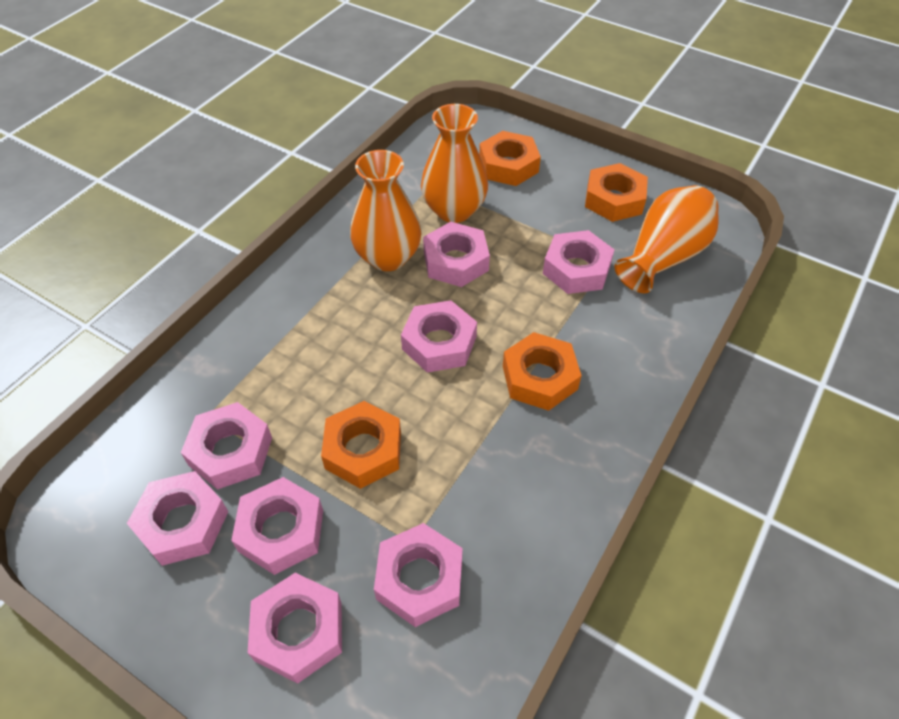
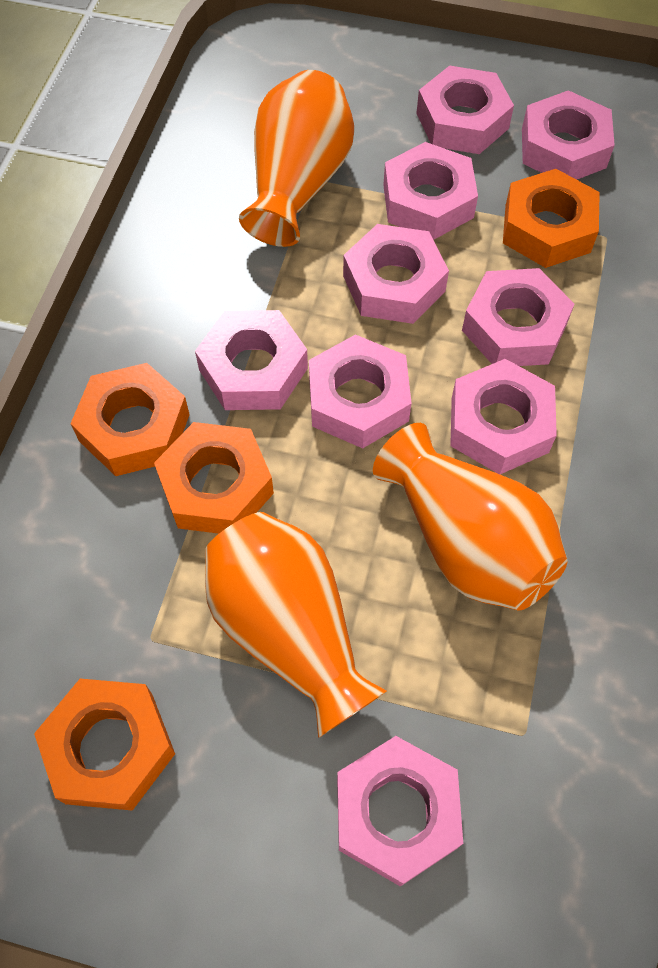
pink nut: 8 -> 9

